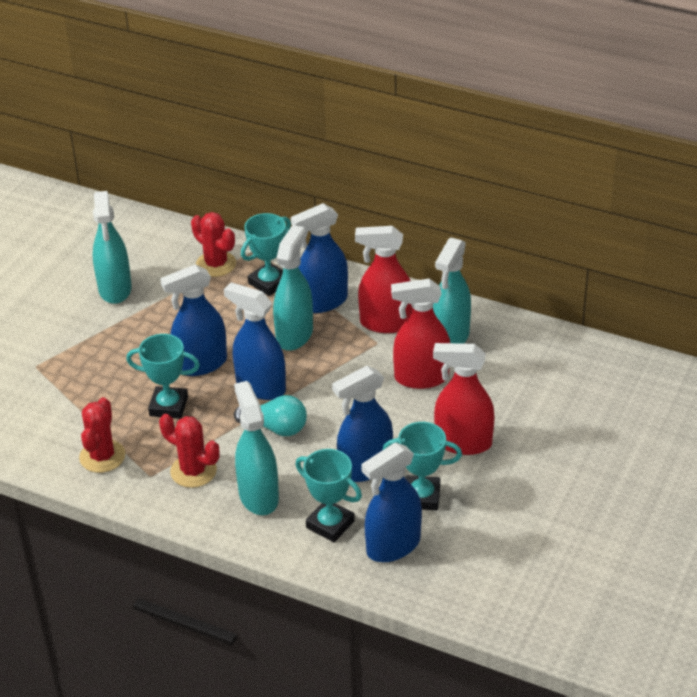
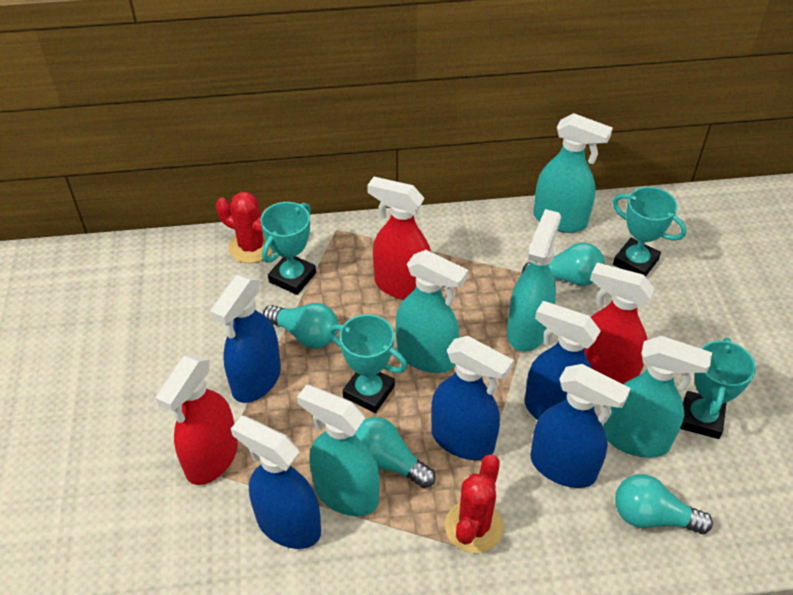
red cactus: 3 -> 2
turquoise light bulb: 1 -> 4
turquoise spray bottle: 4 -> 5

